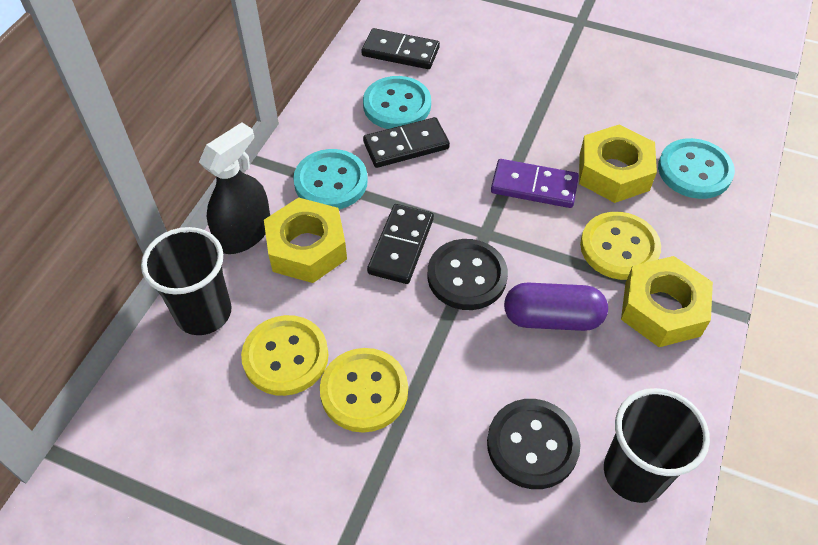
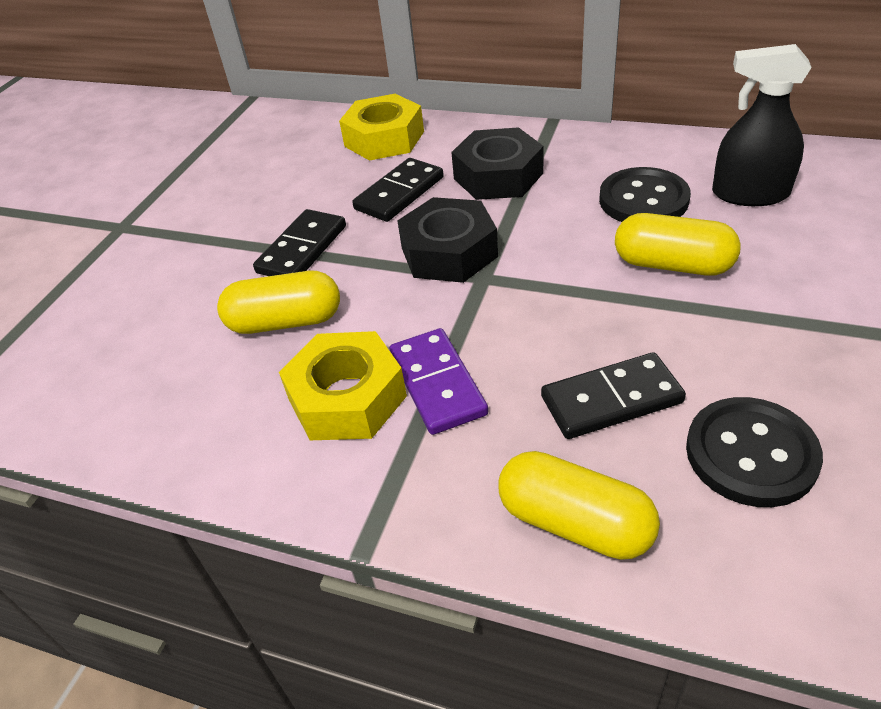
black cup: 2 -> 0
black nut: 0 -> 2
purple capsule: 1 -> 0
turquoise button: 3 -> 0
yellow button: 3 -> 0
yellow capsule: 0 -> 3
yellow nut: 3 -> 2

